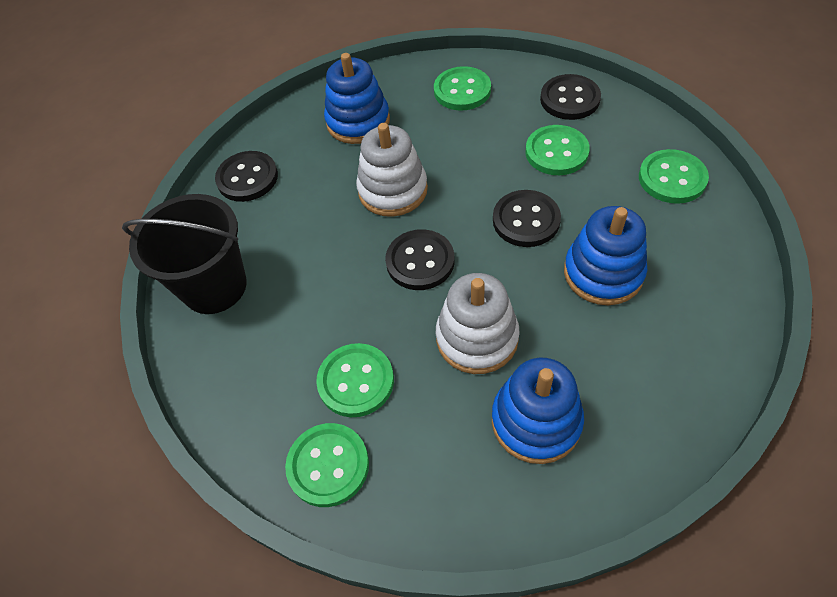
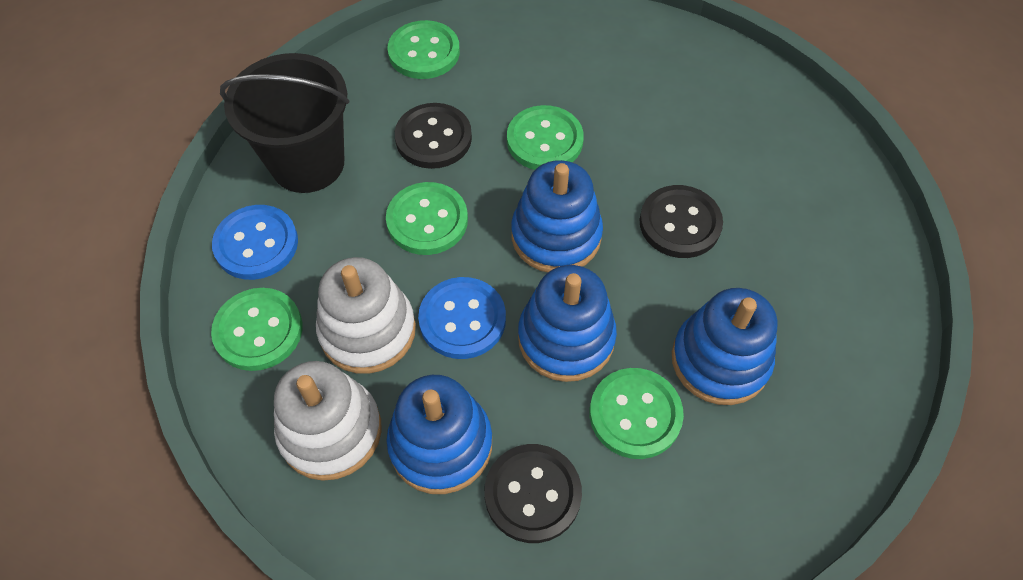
black button: 4 -> 3
blue button: 0 -> 2
blue stacking toy: 3 -> 4

